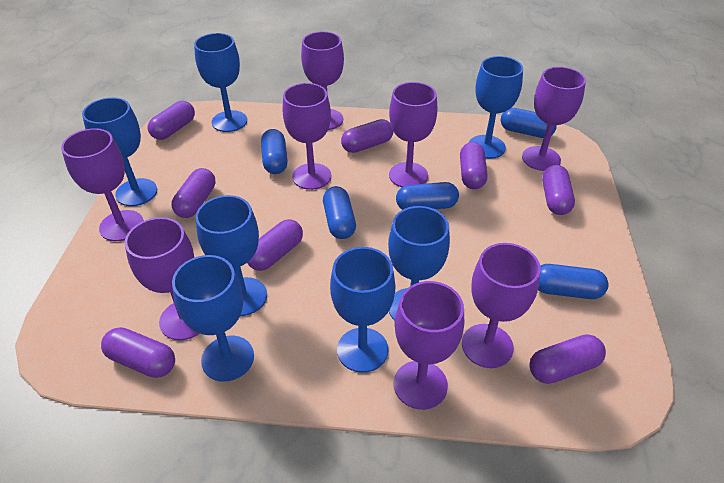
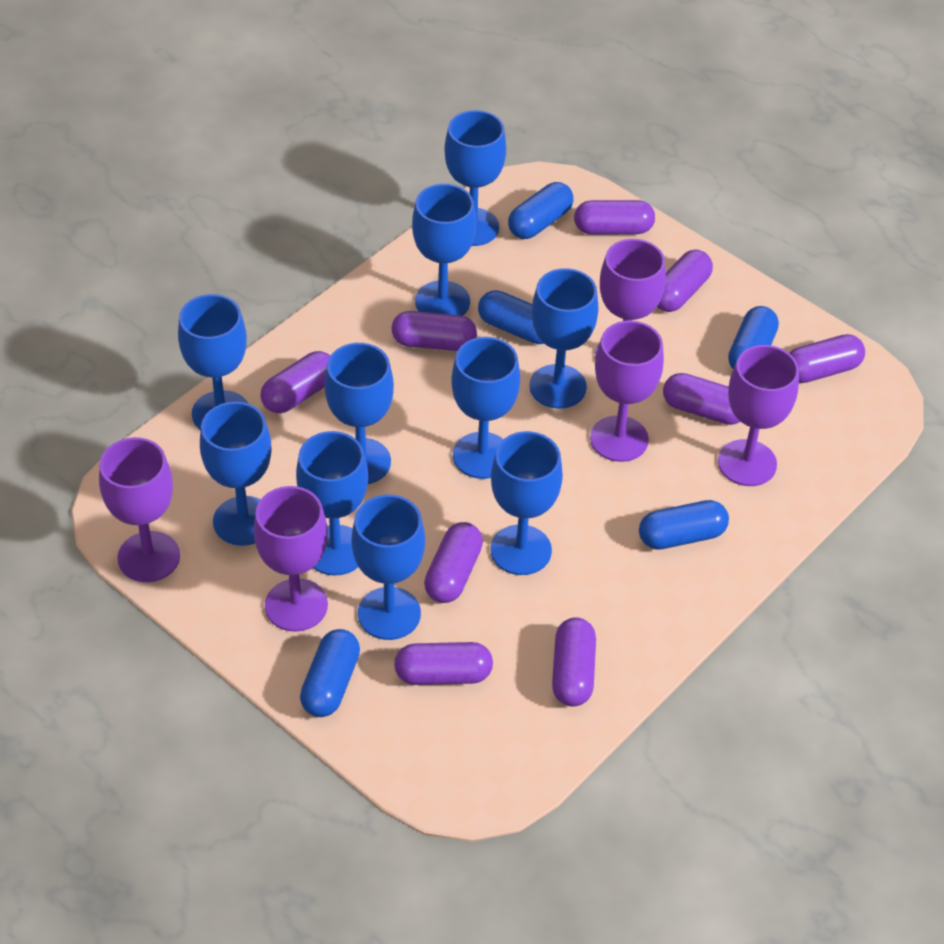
blue goblet: 7 -> 10
purple capsule: 8 -> 9
purple goblet: 8 -> 5

